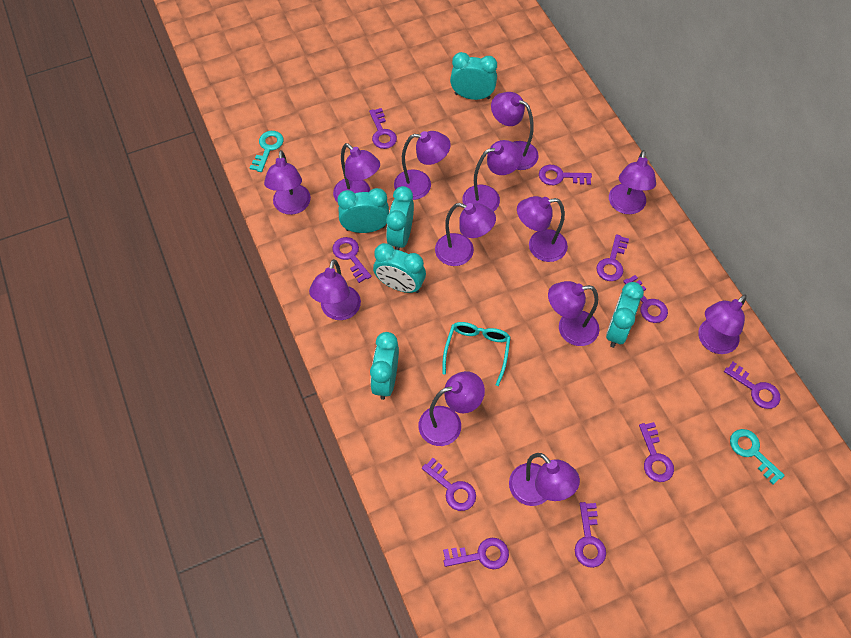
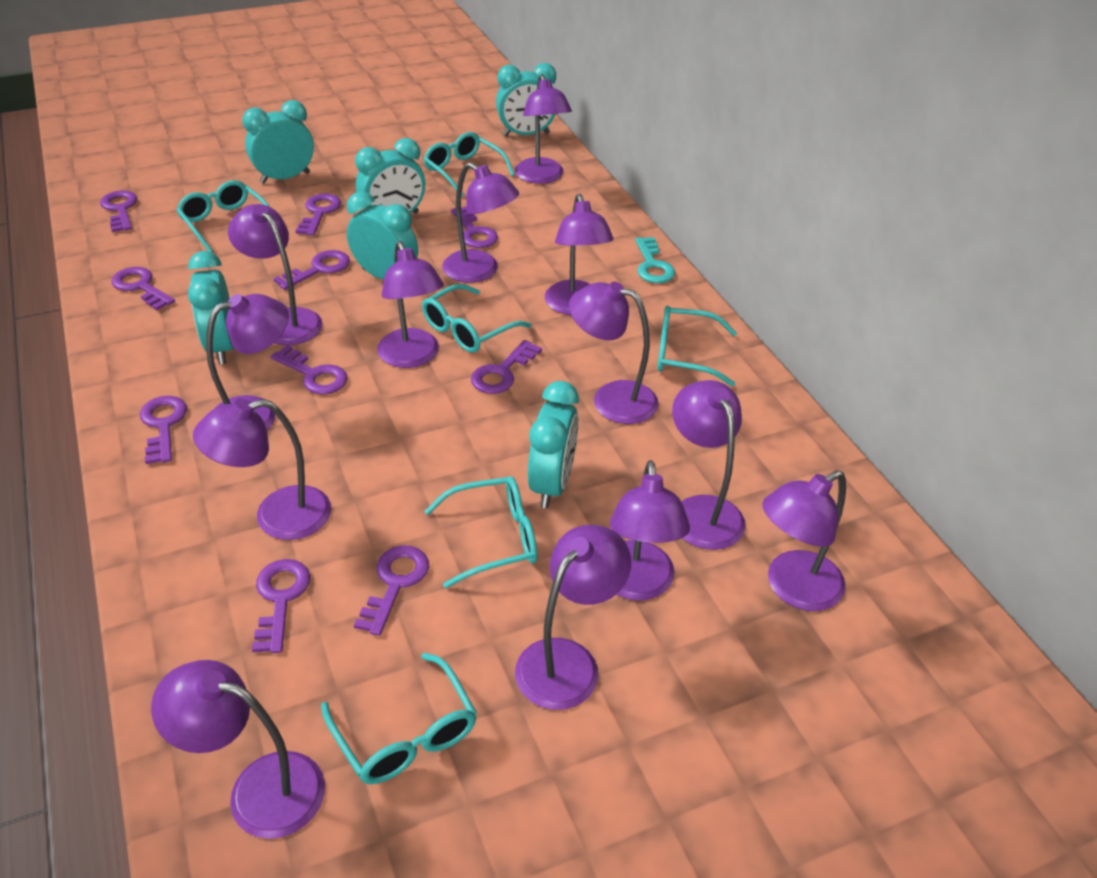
turquoise glasses: 1 -> 6
turquoise key: 2 -> 1

